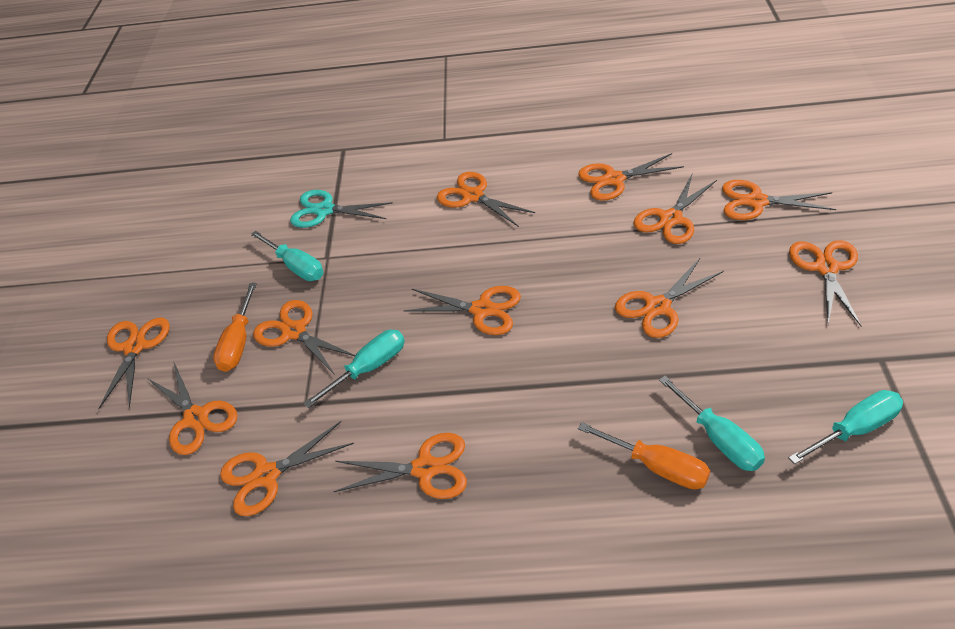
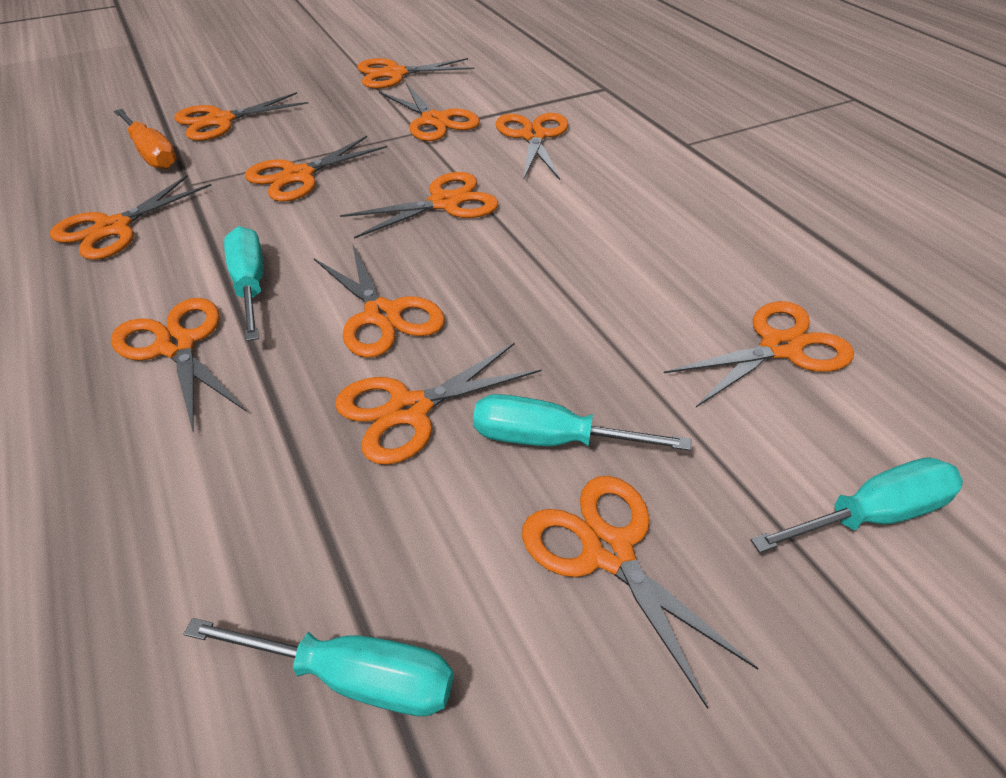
orange screwdriver: 2 -> 1
turquoise scissors: 1 -> 0

